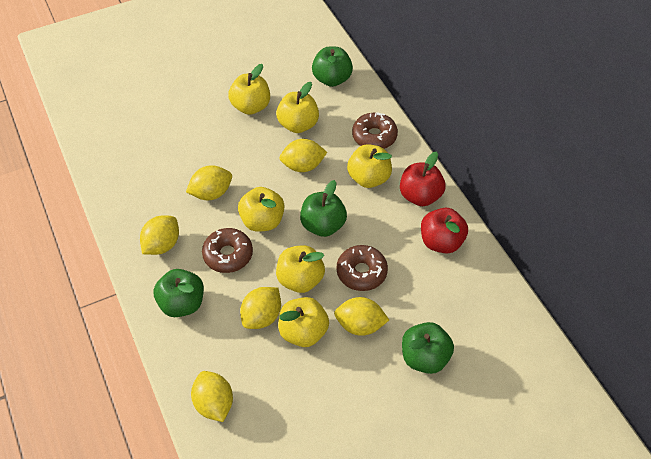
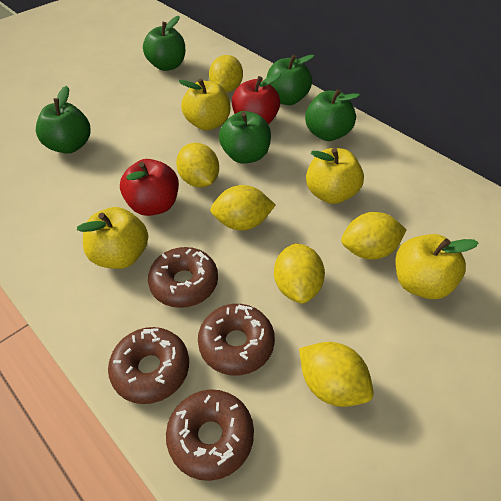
brown donut: 3 -> 4
green apple: 4 -> 5
yellow apple: 6 -> 4

